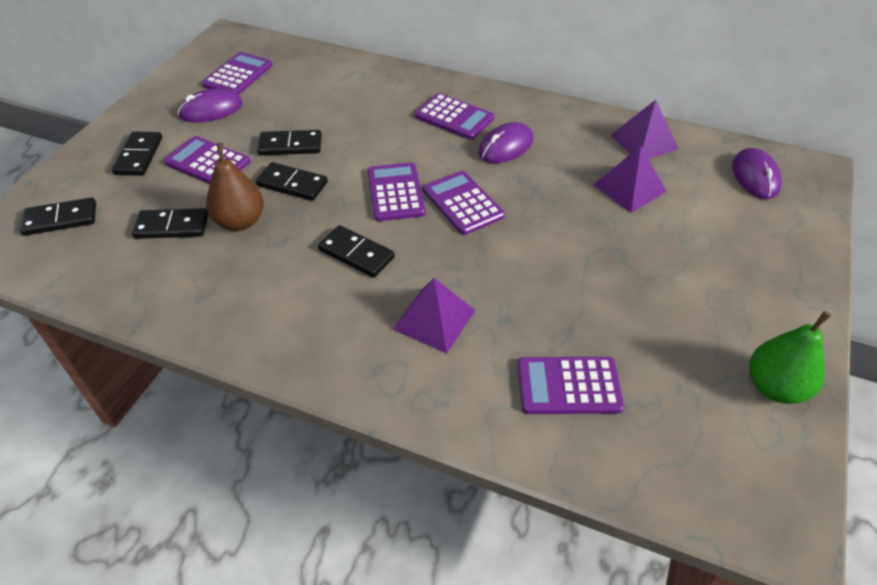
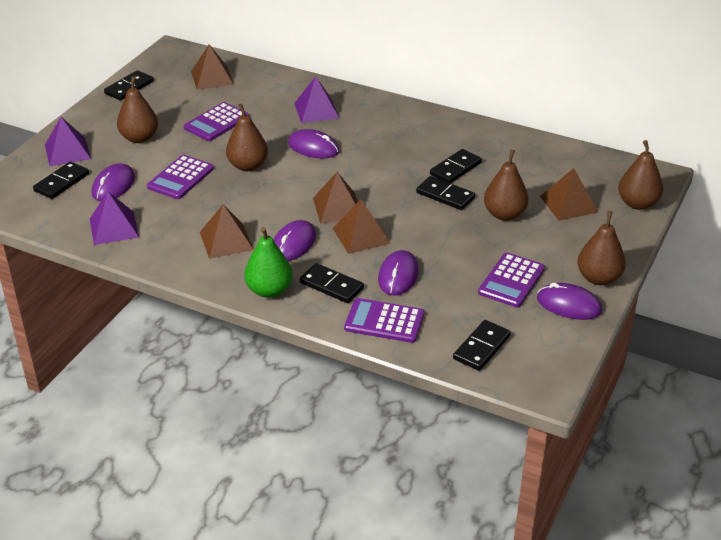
brown pear: 1 -> 5
brown pyramid: 0 -> 5
purple calculator: 6 -> 4
purple mouse: 3 -> 5

